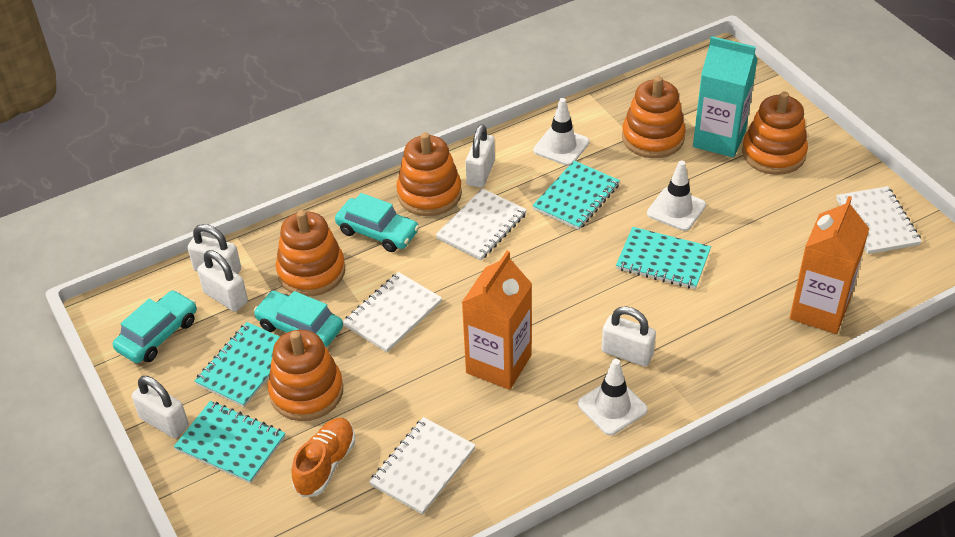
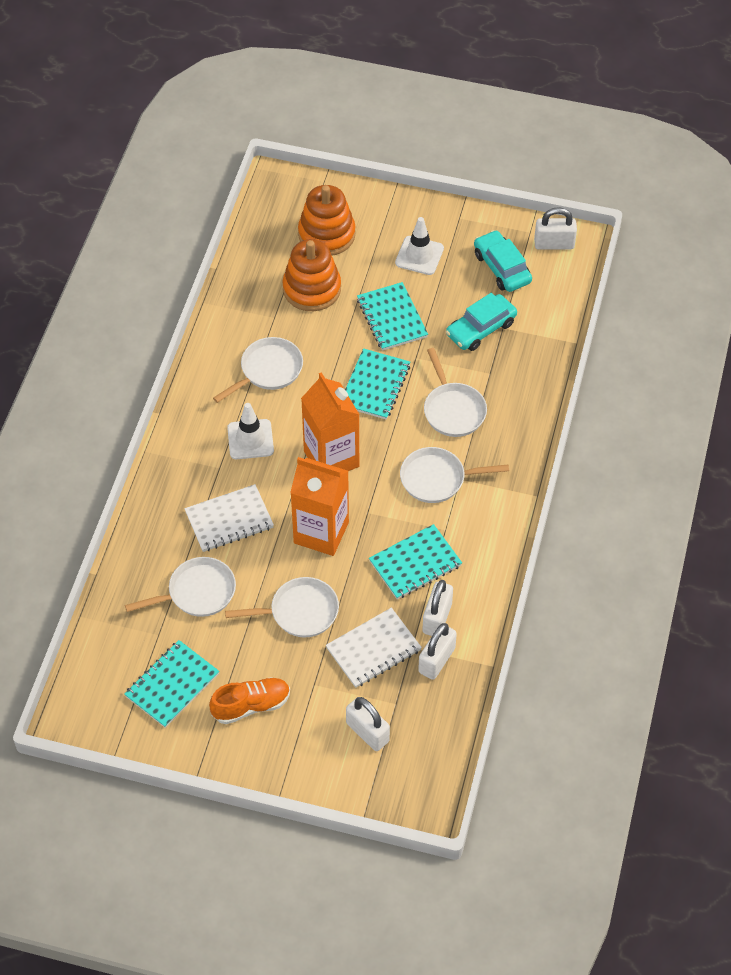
orange stacking toy: 5 -> 2
turquoise car: 3 -> 2
turquoise carton: 1 -> 0
white notebook: 4 -> 2
white padlock: 5 -> 4
white pan: 0 -> 5
white traffic cone: 3 -> 2

